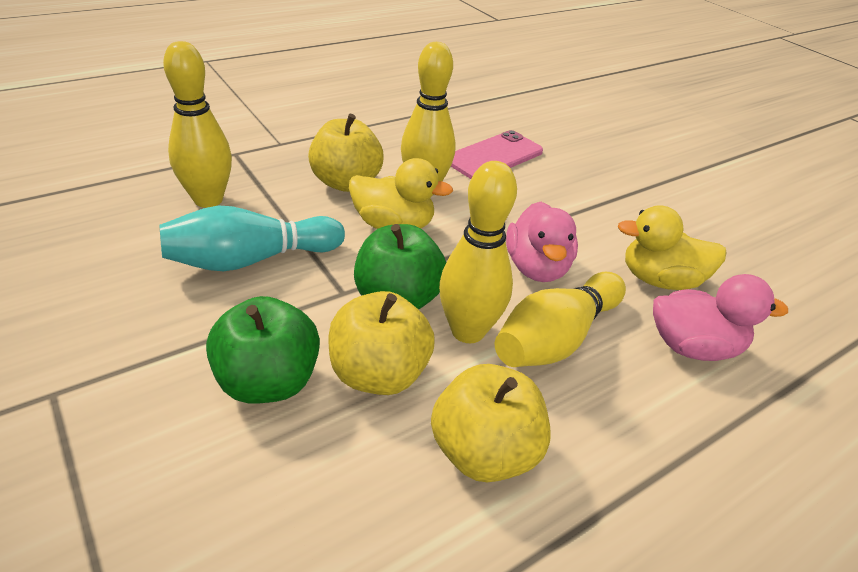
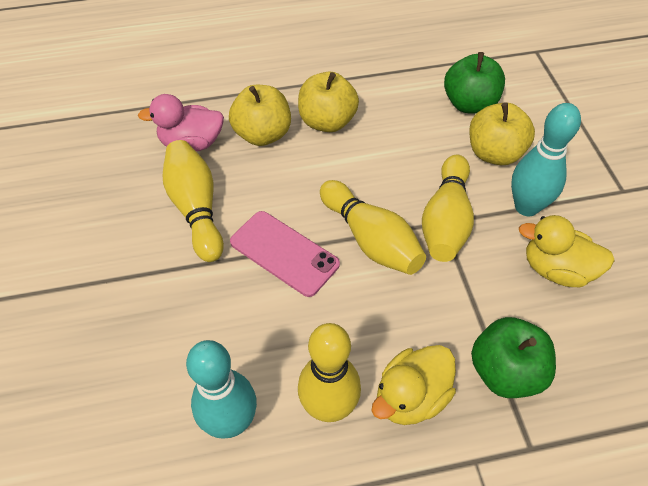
pink duck: 2 -> 1
turquoise bowling pin: 1 -> 2

